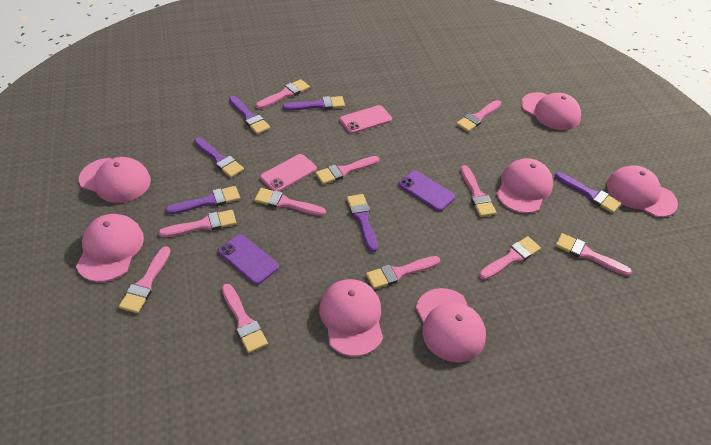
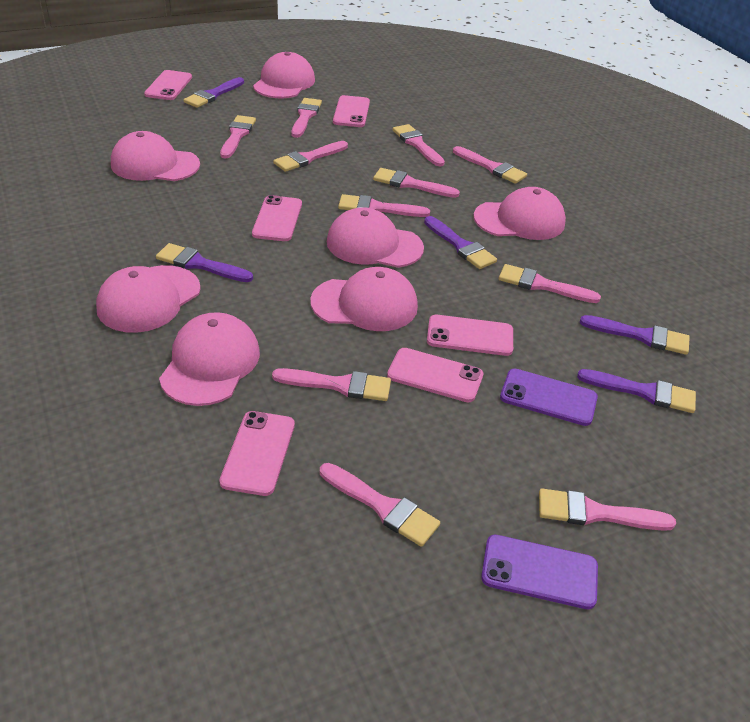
pink phone: 2 -> 6
purple brush: 6 -> 5

